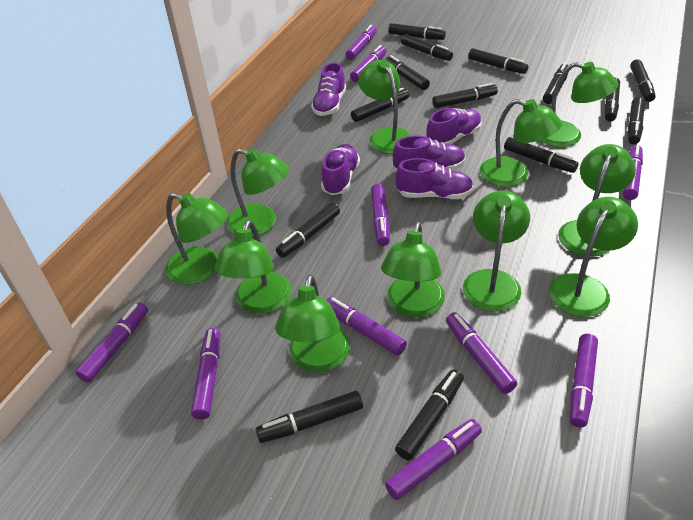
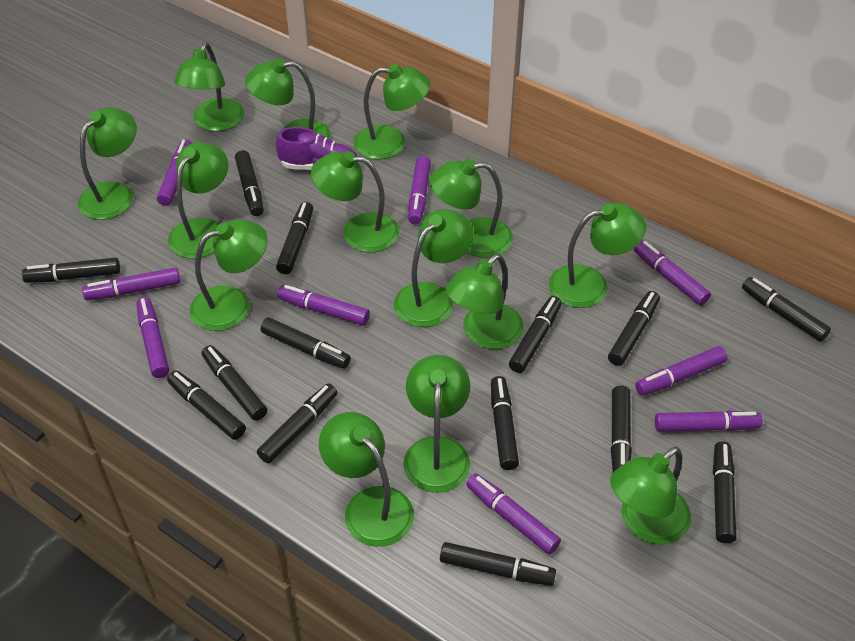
green lamp: 11 -> 14
purple marker: 10 -> 9
purple shoe: 5 -> 1

